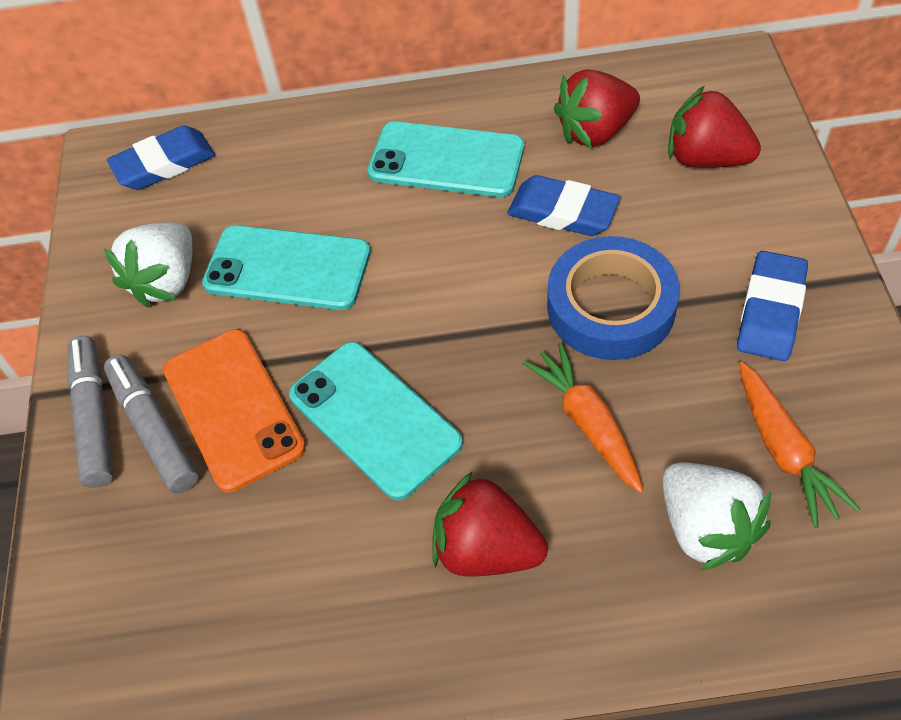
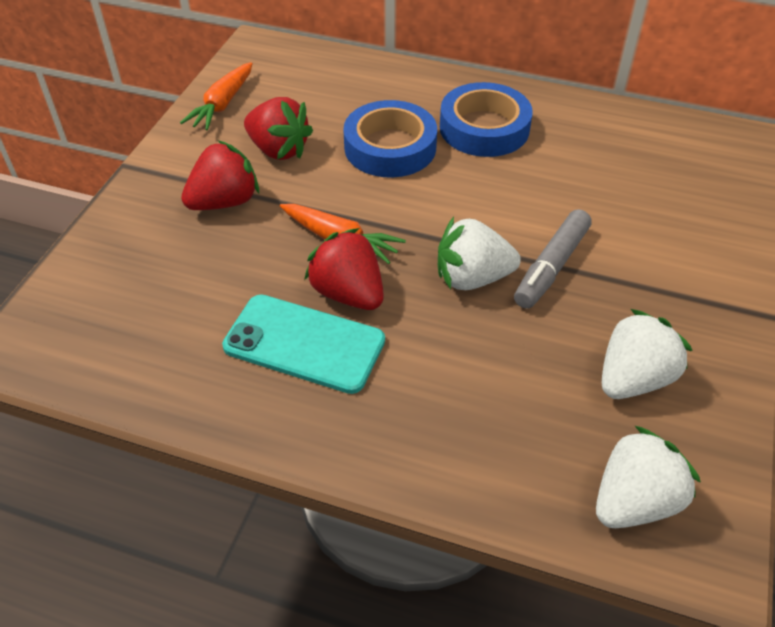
blue eraser: 3 -> 0
blue tape: 1 -> 2
grey marker: 2 -> 1
orange phone: 1 -> 0
turquoise phone: 3 -> 1
white strawberry: 2 -> 3

